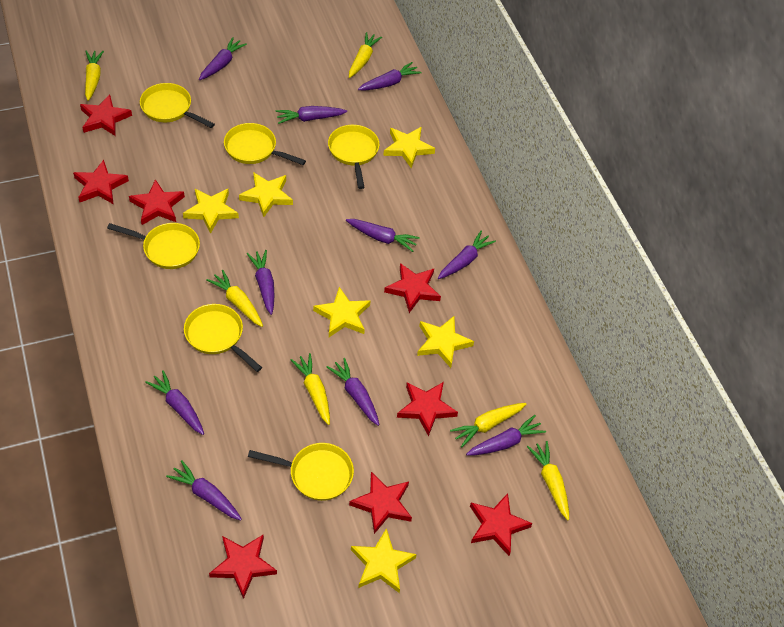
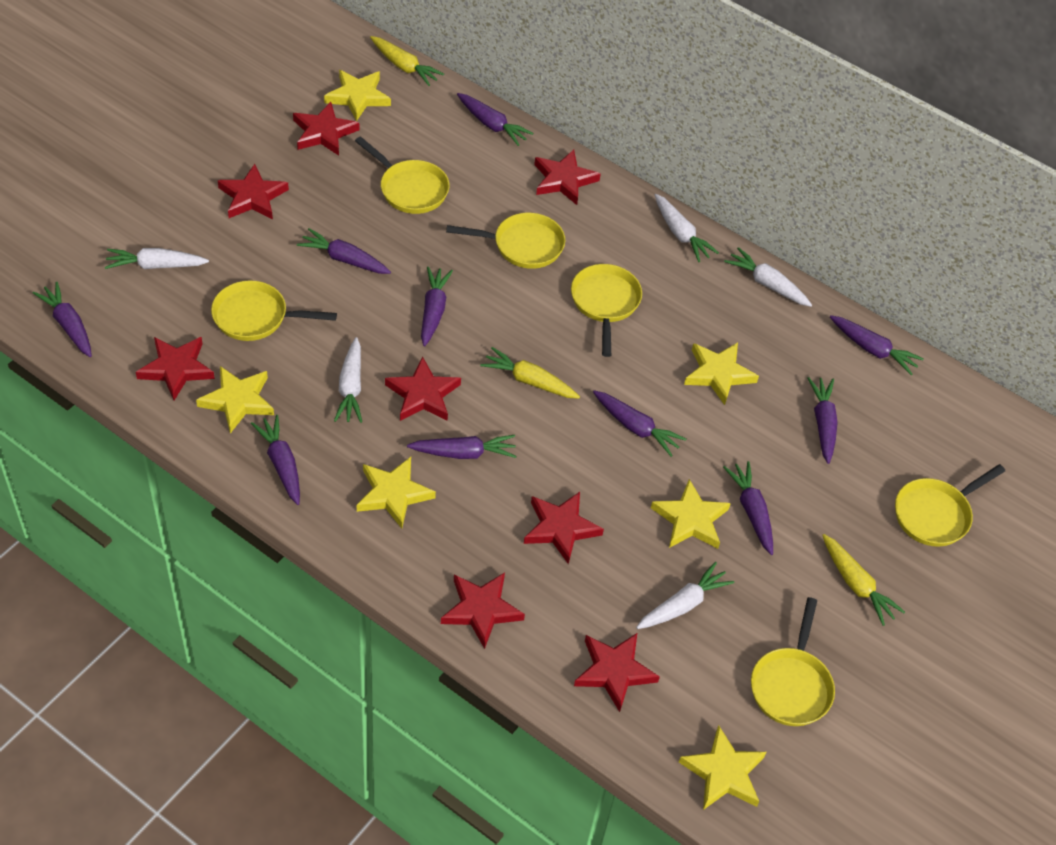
white carrot: 0 -> 5
yellow carrot: 6 -> 3

